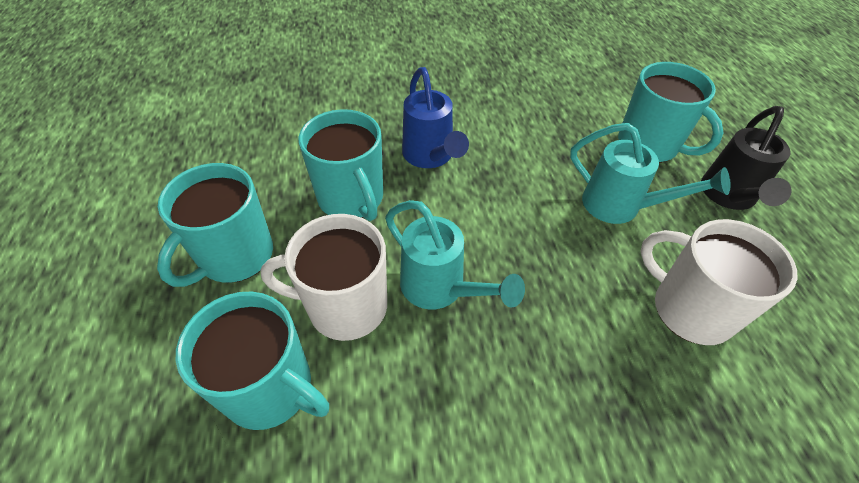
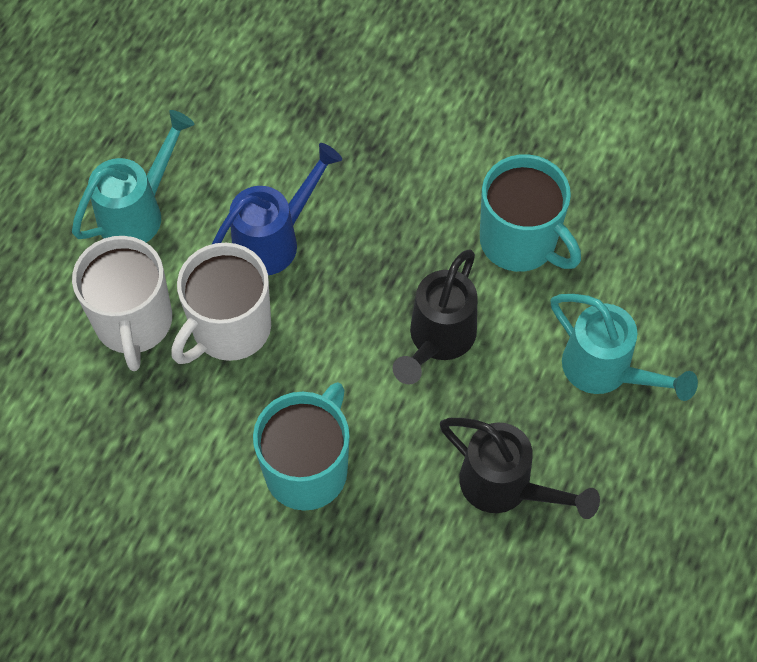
black watering can: 1 -> 2
turquoise mug: 4 -> 2

